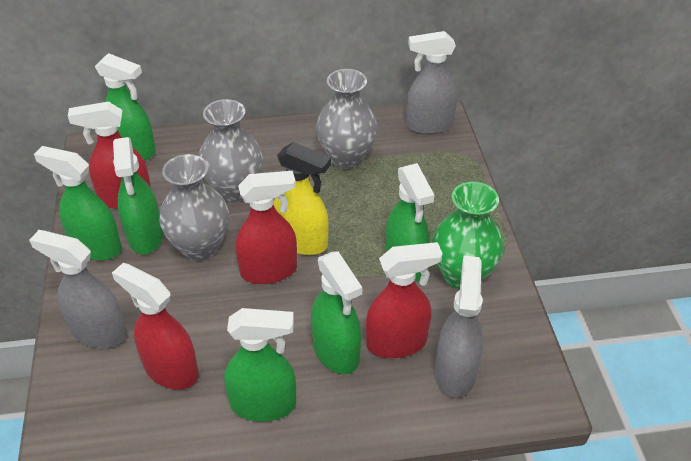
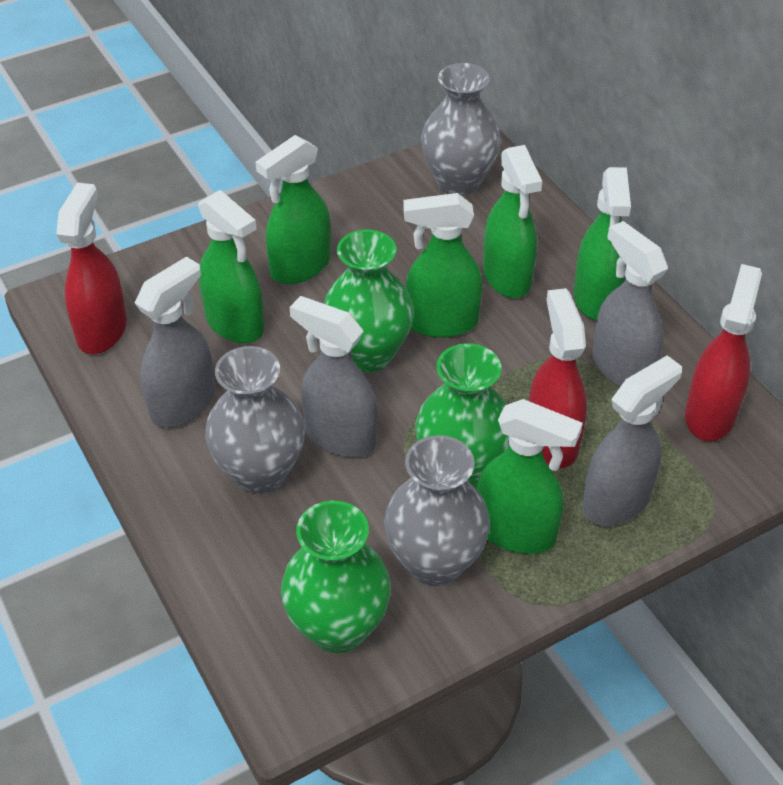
green vase: 1 -> 3
grey spray bottle: 3 -> 4
red spray bottle: 4 -> 3
yellow spray bottle: 1 -> 0

